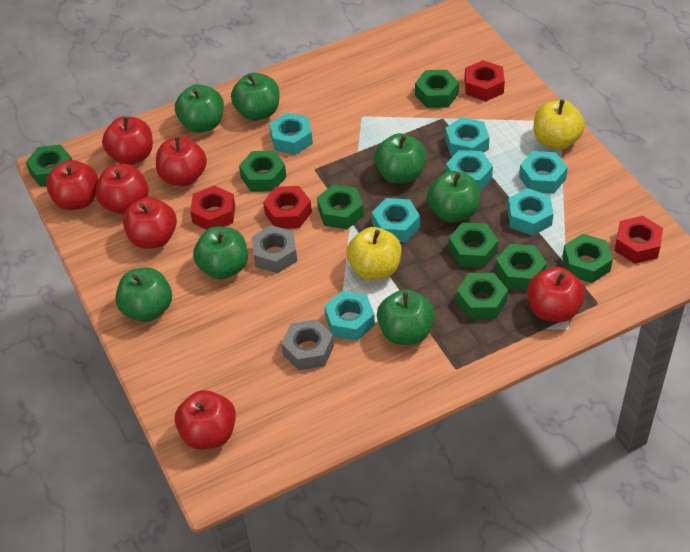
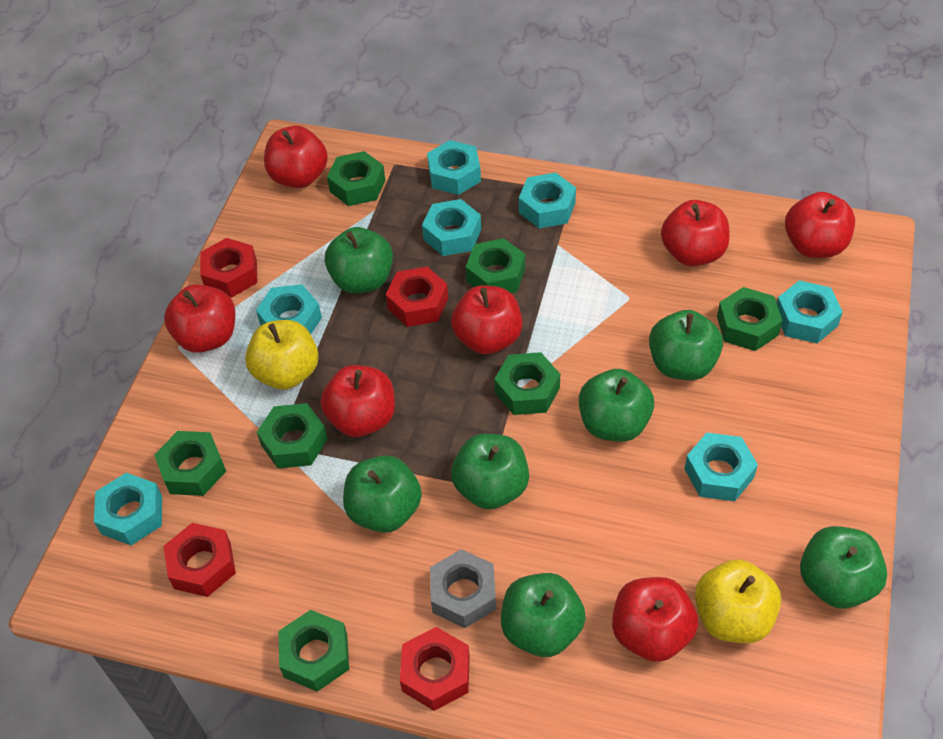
green nut: 8 -> 7
grey nut: 2 -> 1

